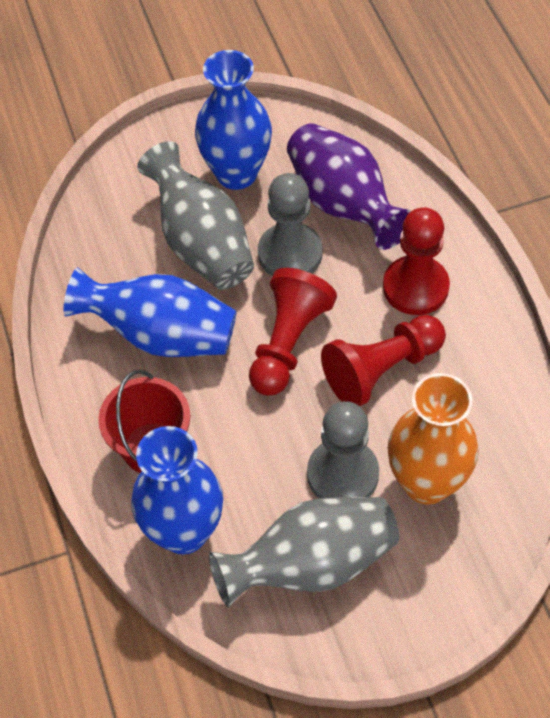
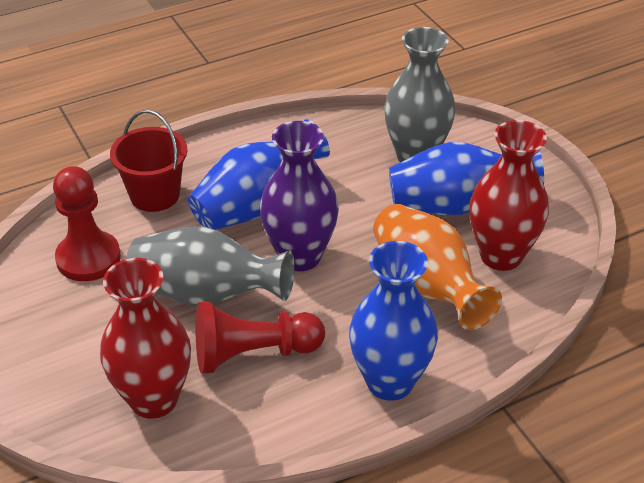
grey pawn: 2 -> 0
red pawn: 3 -> 2
red vase: 0 -> 2

